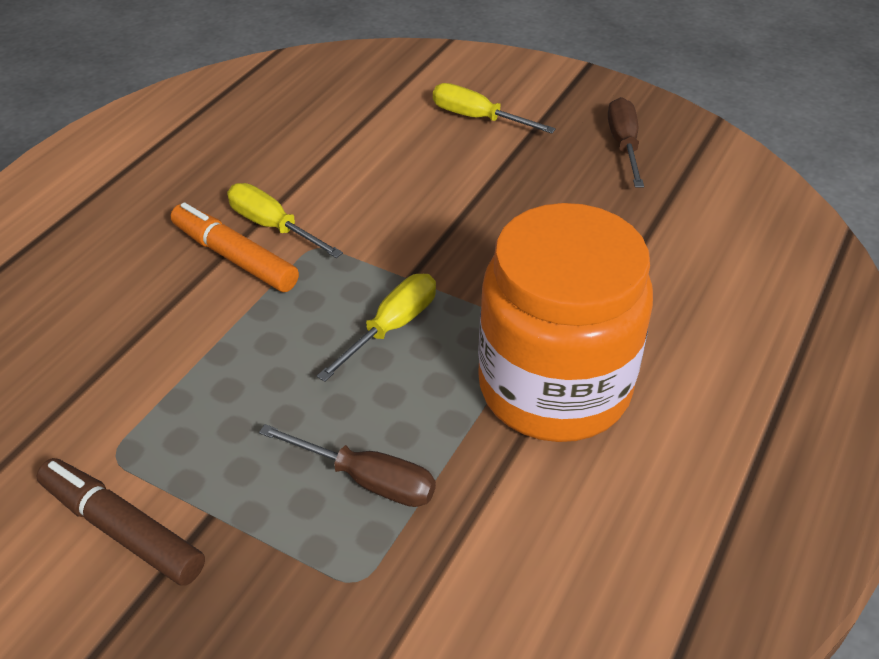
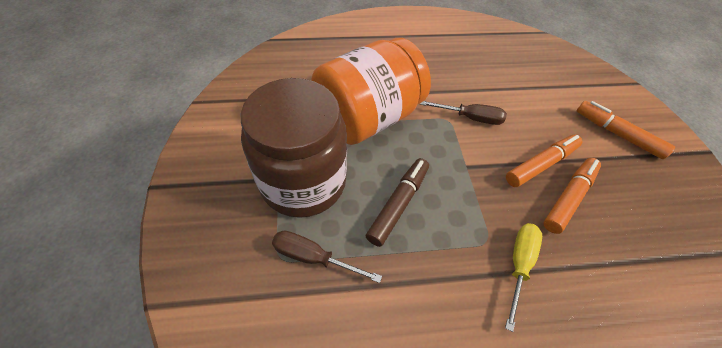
brown jar: 0 -> 1
orange marker: 1 -> 3
yellow screwdriver: 3 -> 1

